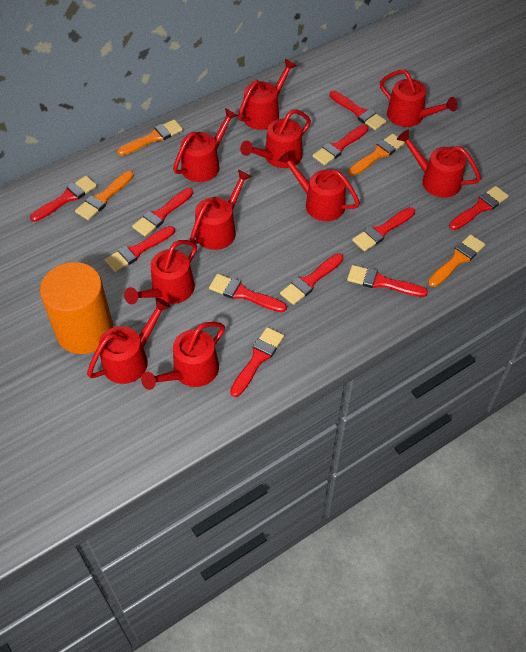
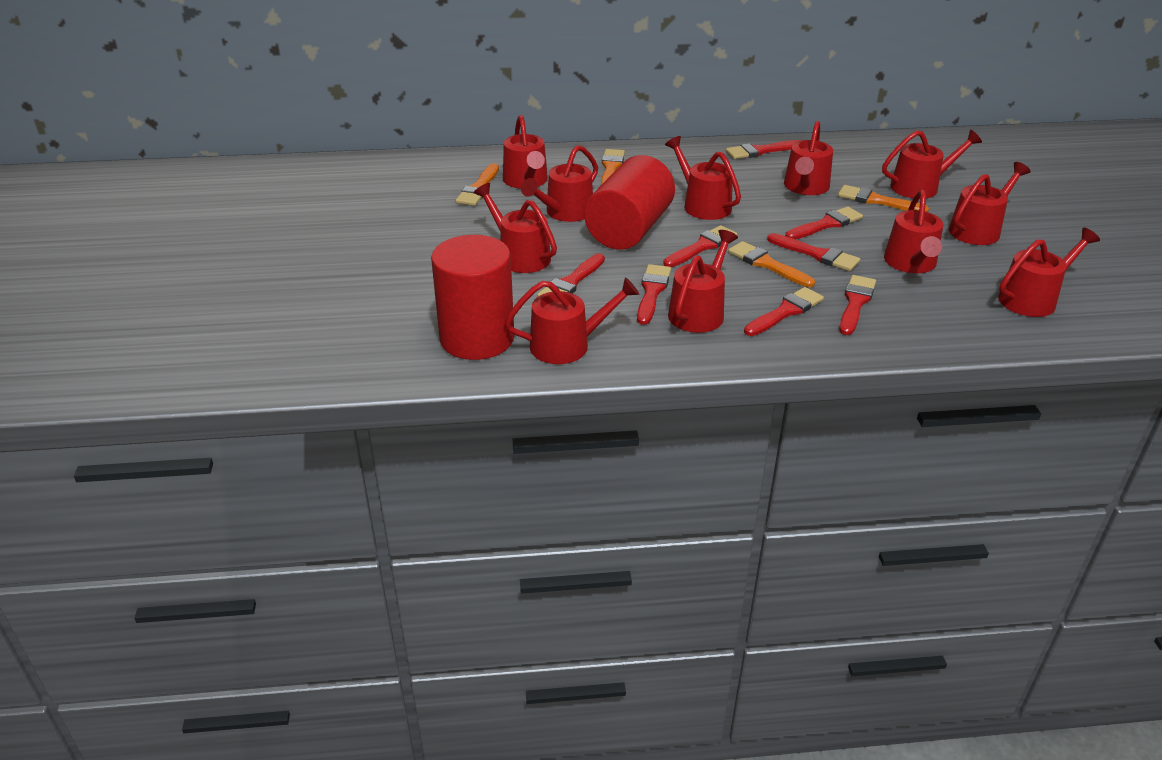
orange cylinder: 1 -> 0
red brush: 11 -> 8
red cylinder: 0 -> 2
red watering can: 10 -> 11

